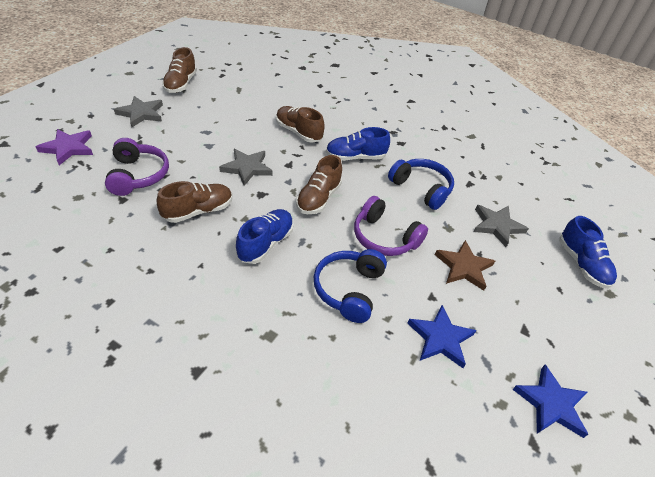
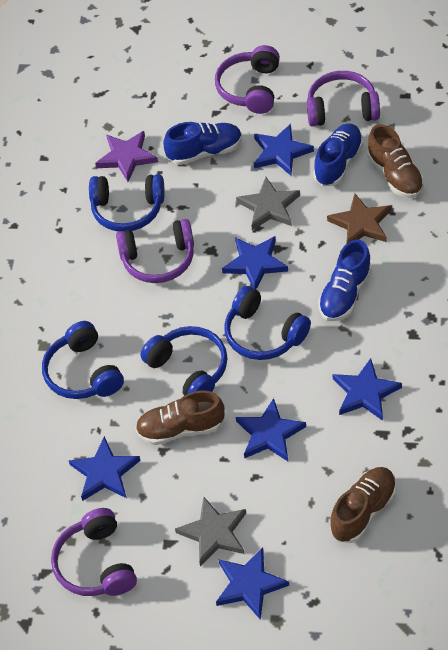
blue headphones: 2 -> 4
blue star: 2 -> 6
brown shoe: 4 -> 3
grey star: 3 -> 2
purple headphones: 2 -> 4

